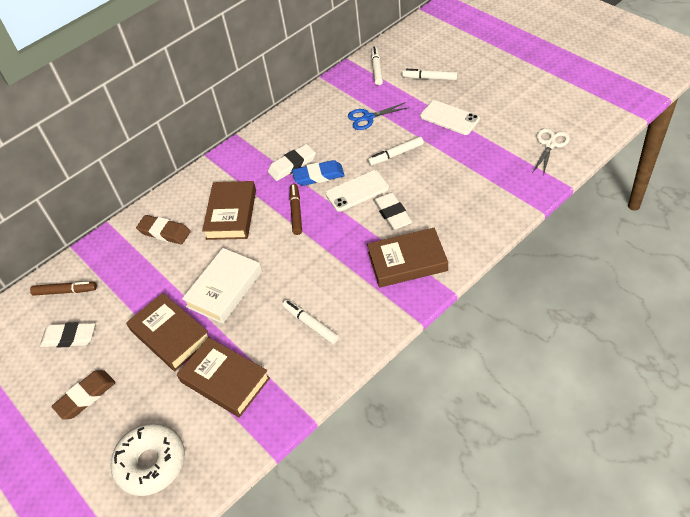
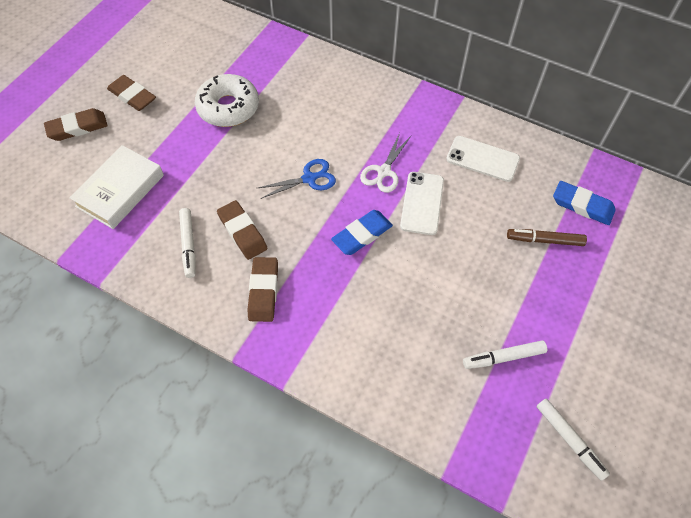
blue eraser: 1 -> 2
brown book: 4 -> 0
brown eraser: 2 -> 4
brown marker: 2 -> 1
white eraser: 3 -> 0
white marker: 4 -> 3

